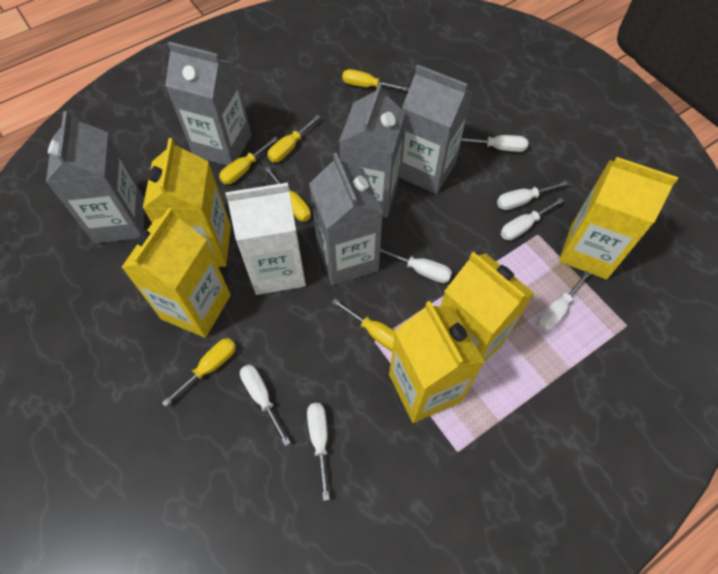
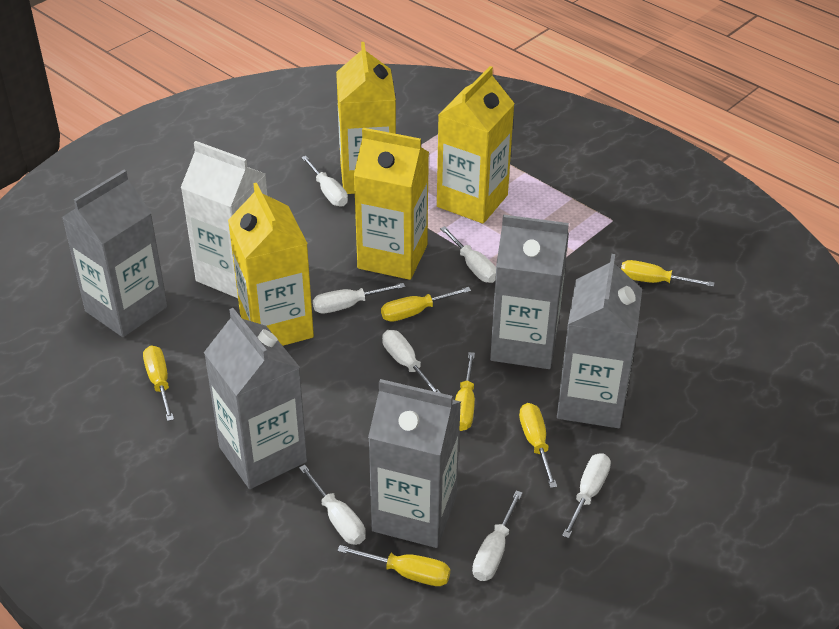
yellow carton: 5 -> 4

